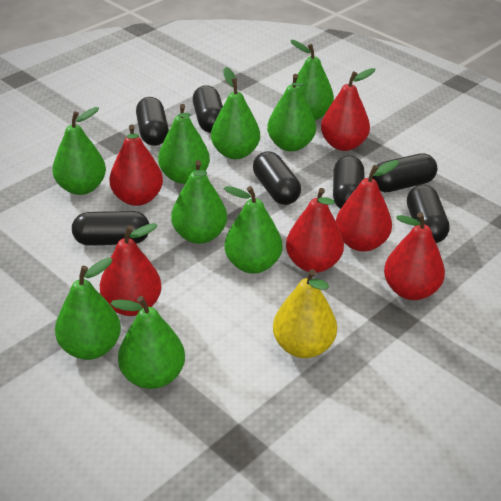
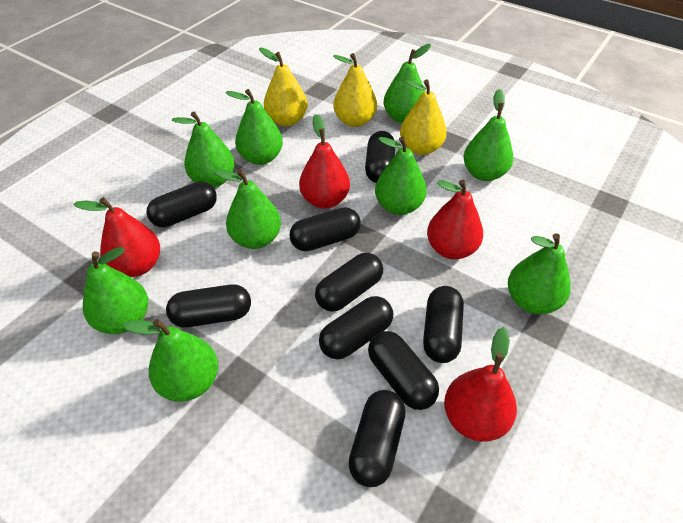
black capsule: 7 -> 9
red pear: 6 -> 4
yellow pear: 1 -> 3

